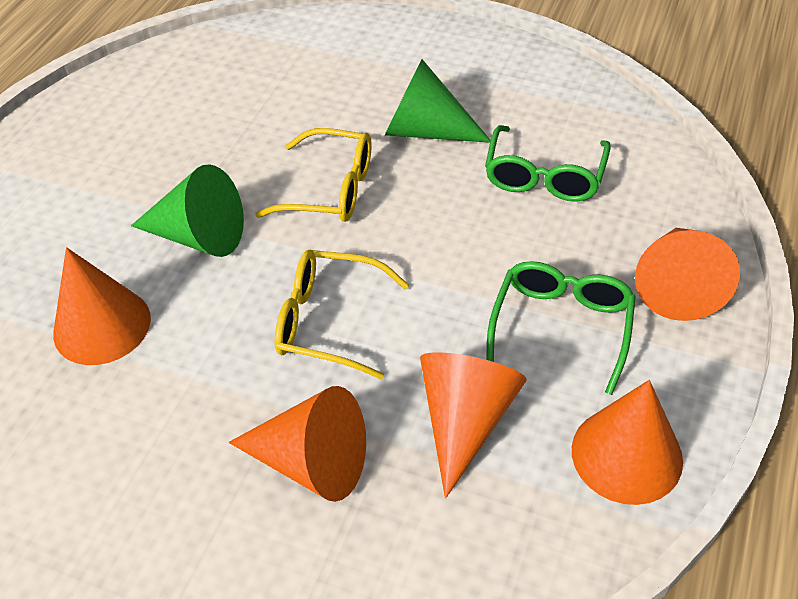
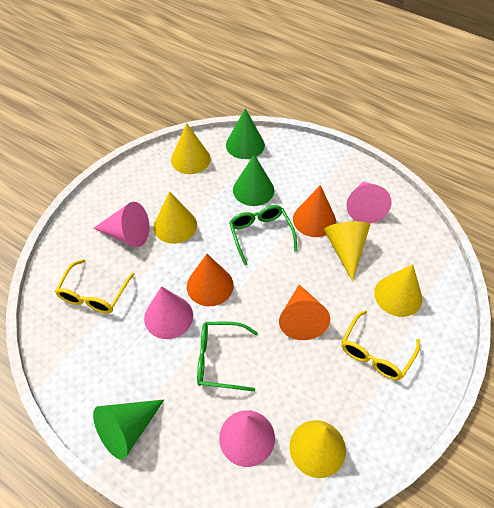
green cone: 2 -> 3
orange cone: 5 -> 3
pink cone: 0 -> 4
yellow cone: 0 -> 5

